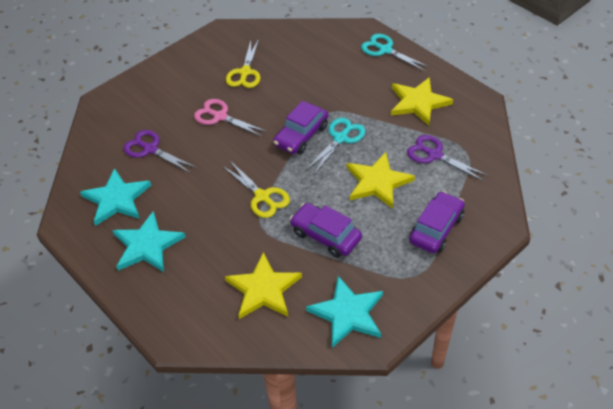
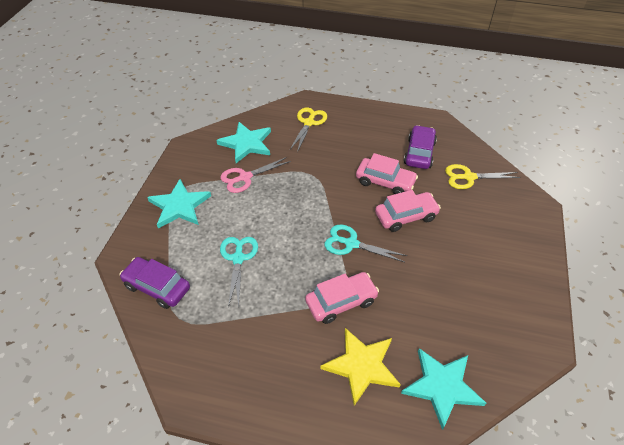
pink car: 0 -> 3
purple car: 3 -> 2
purple scissors: 2 -> 0
yellow star: 3 -> 1

